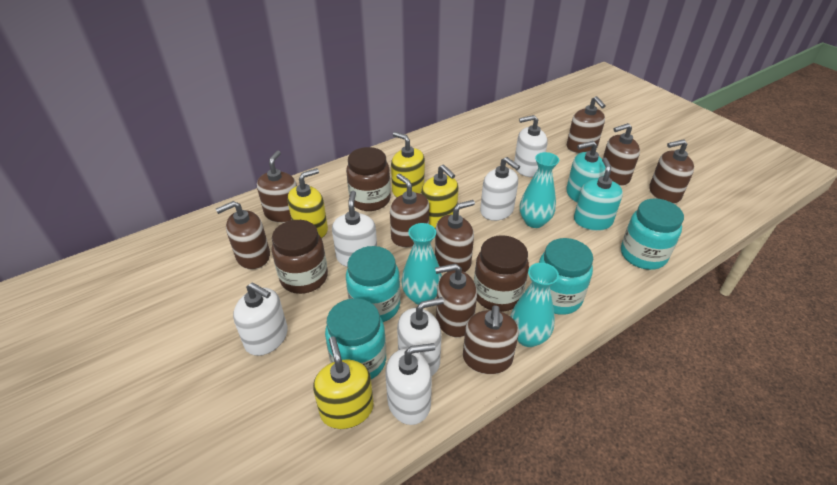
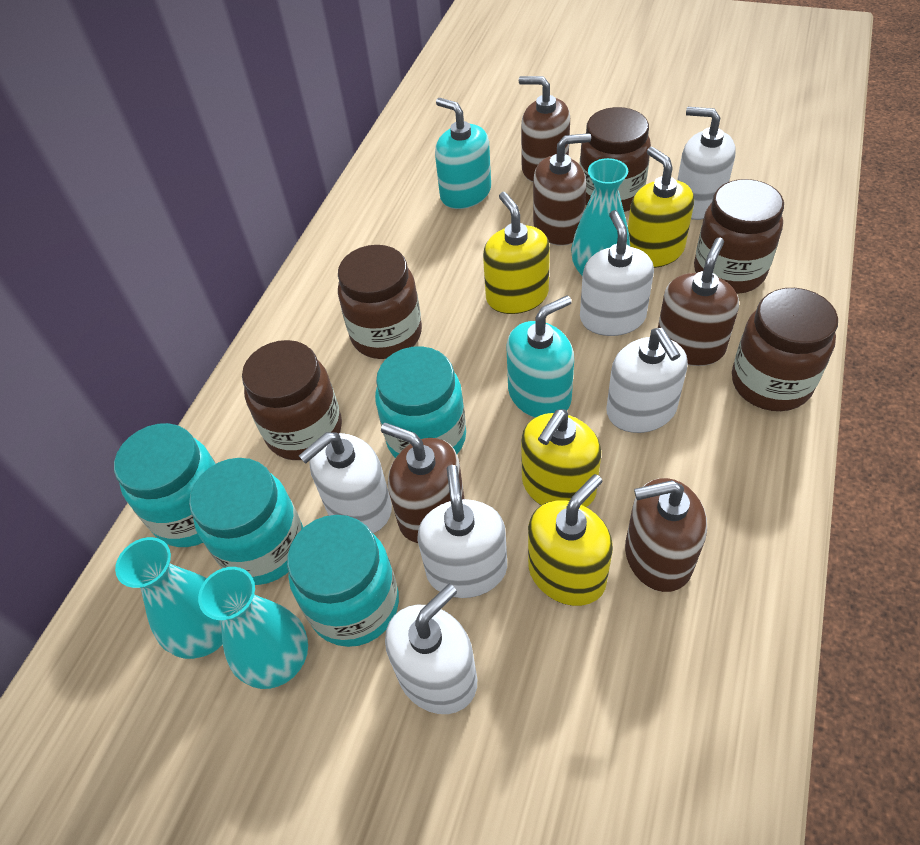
brown jar: 3 -> 5
brown soap dispenser: 9 -> 5

